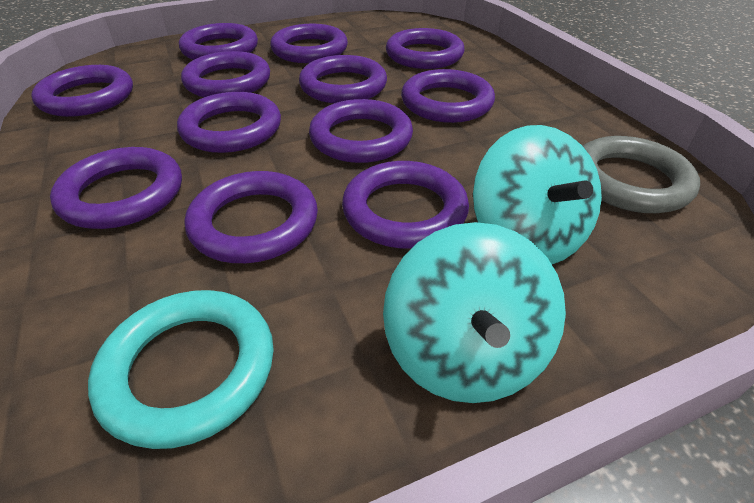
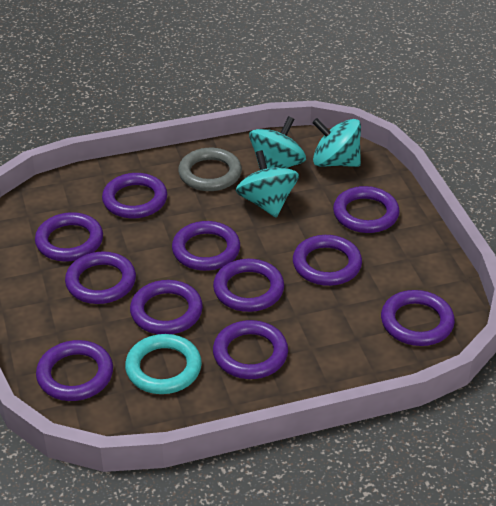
purple ring: 12 -> 11
turquoise spinning top: 2 -> 3

